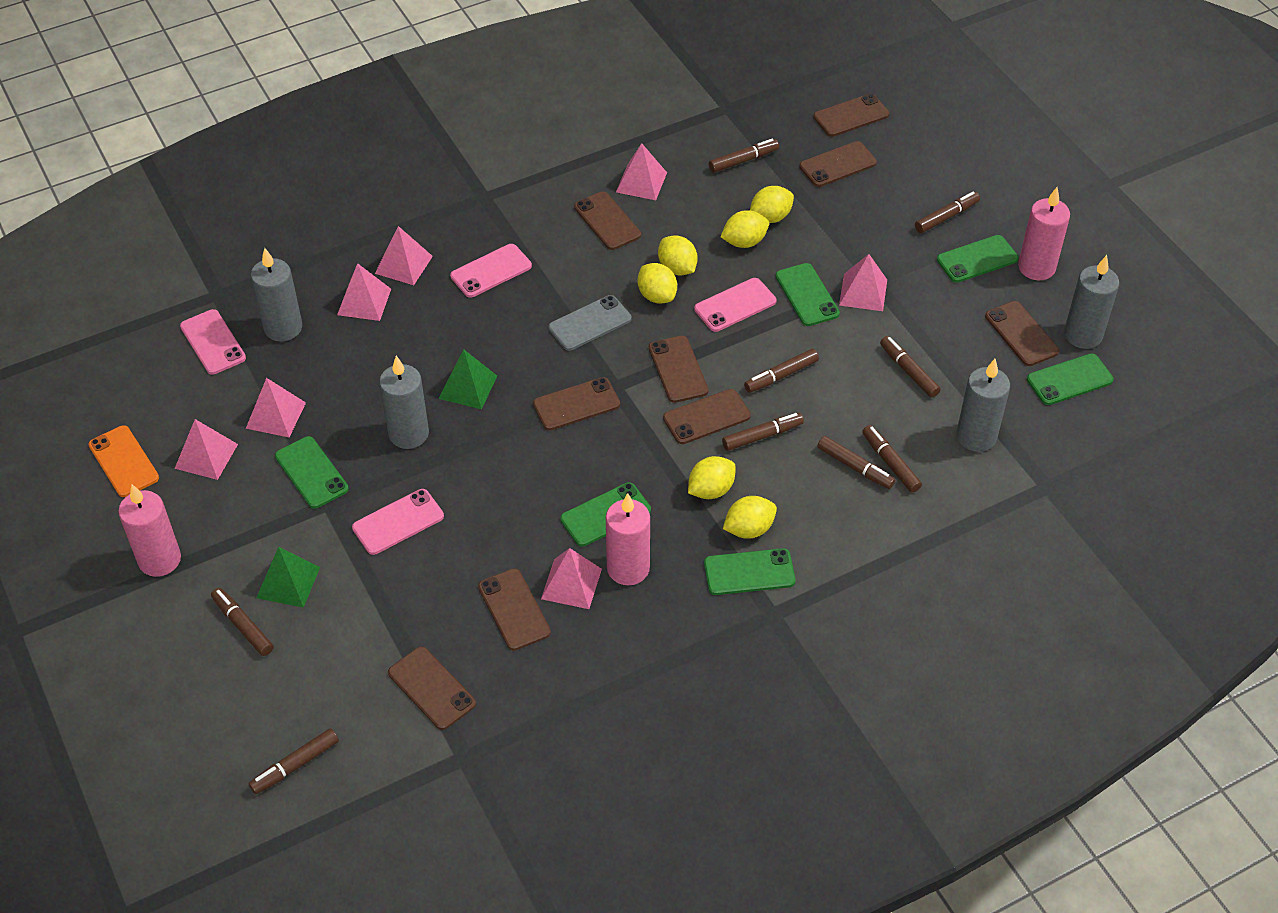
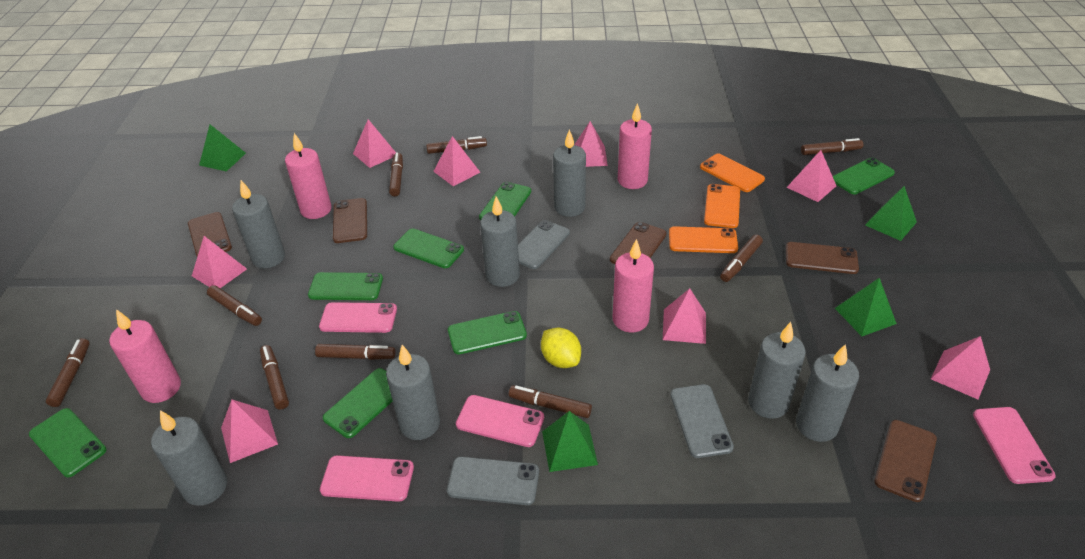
brown phone: 9 -> 5
green phone: 6 -> 7
green pyramid: 2 -> 4
grey candle: 4 -> 7
grey phone: 1 -> 3
orange phone: 1 -> 3
pink candle: 3 -> 4
pink pyramid: 7 -> 8
yellow lemon: 6 -> 1

